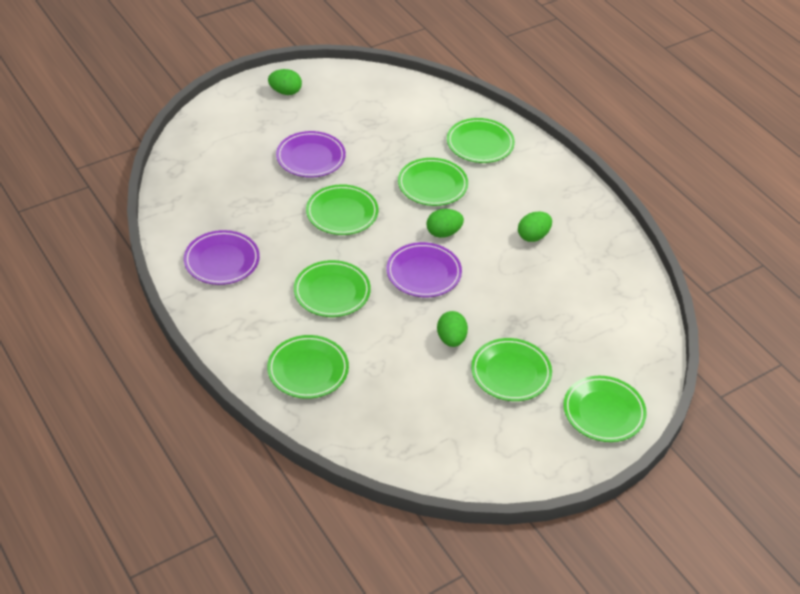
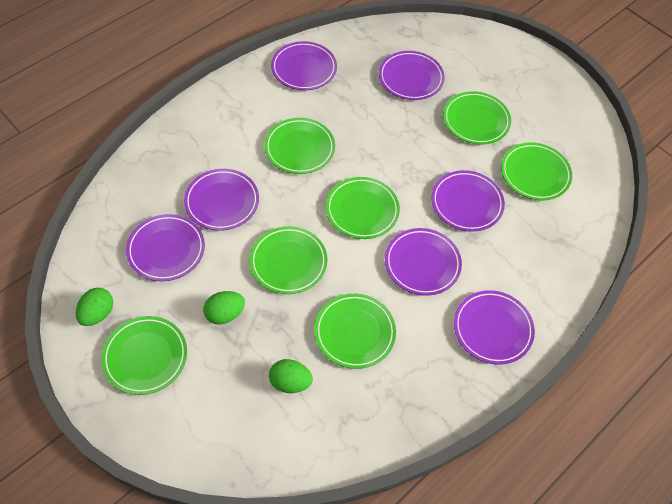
green egg: 4 -> 3
purple plate: 3 -> 7

